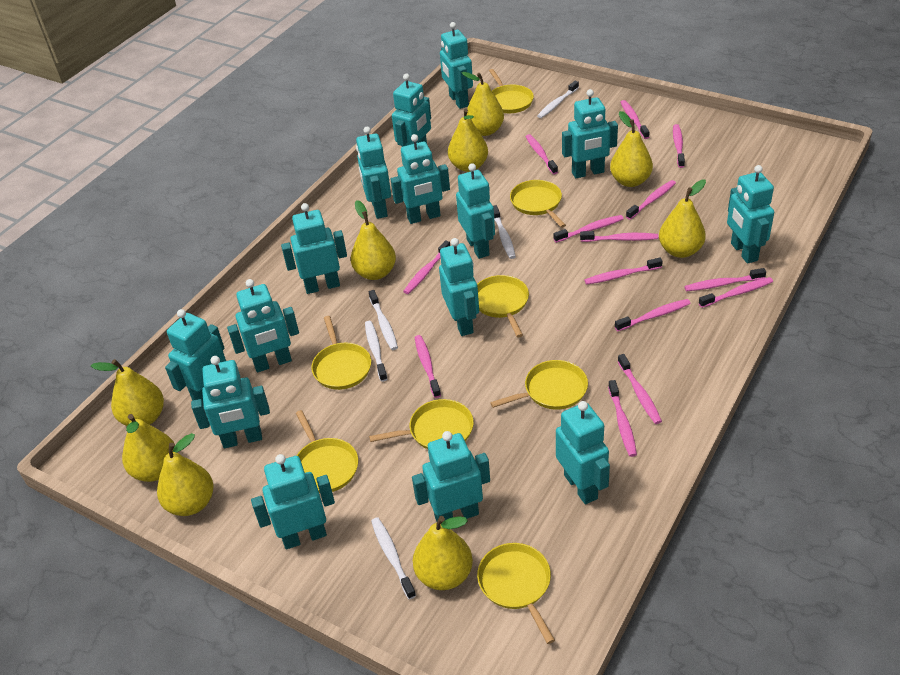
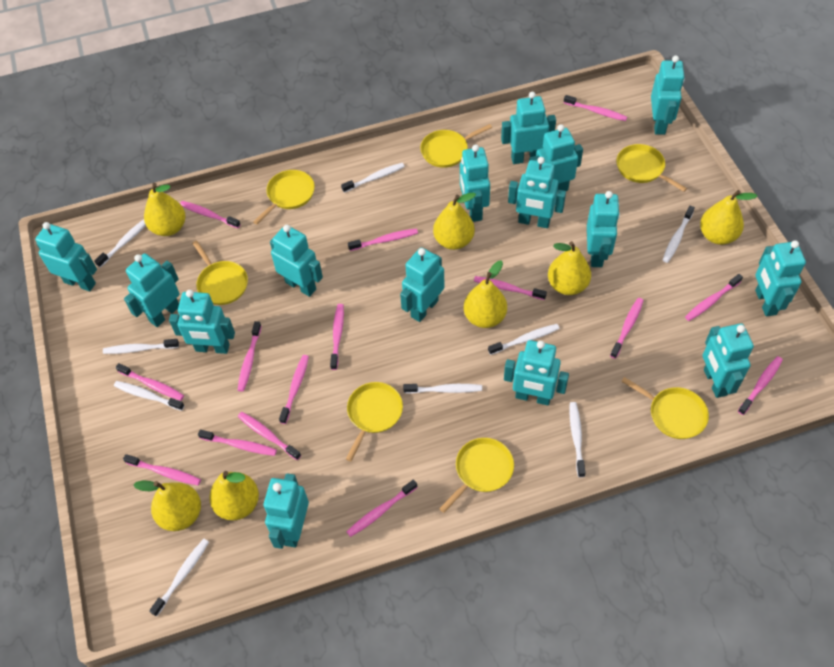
pink toothbrush: 14 -> 15
white toothbrush: 5 -> 9
yellow pan: 8 -> 7
yellow pear: 9 -> 7

